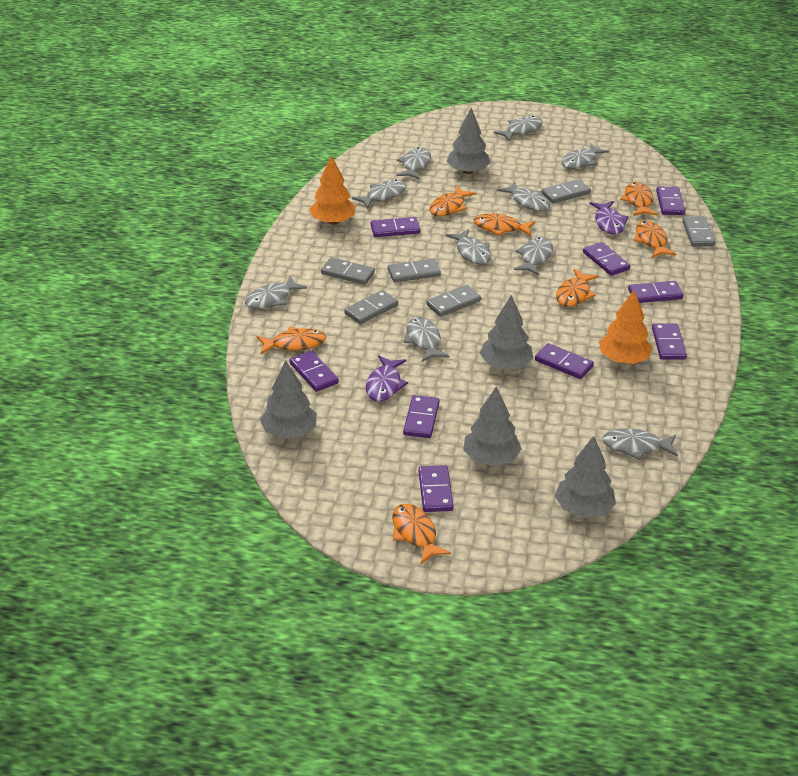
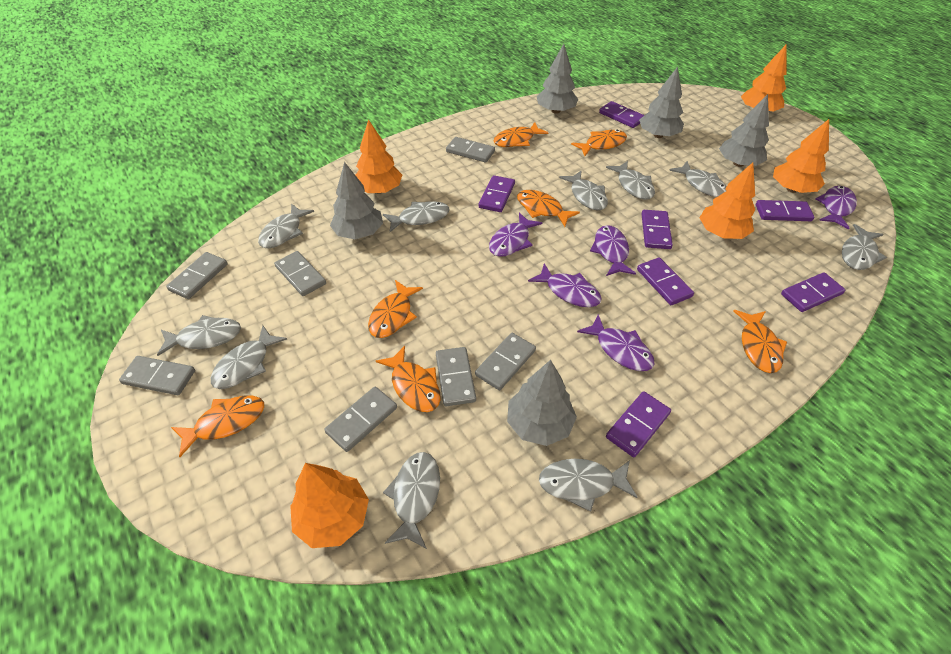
grey domino: 6 -> 7
orange tree: 2 -> 5
purple domino: 9 -> 7
purple fish: 2 -> 5

